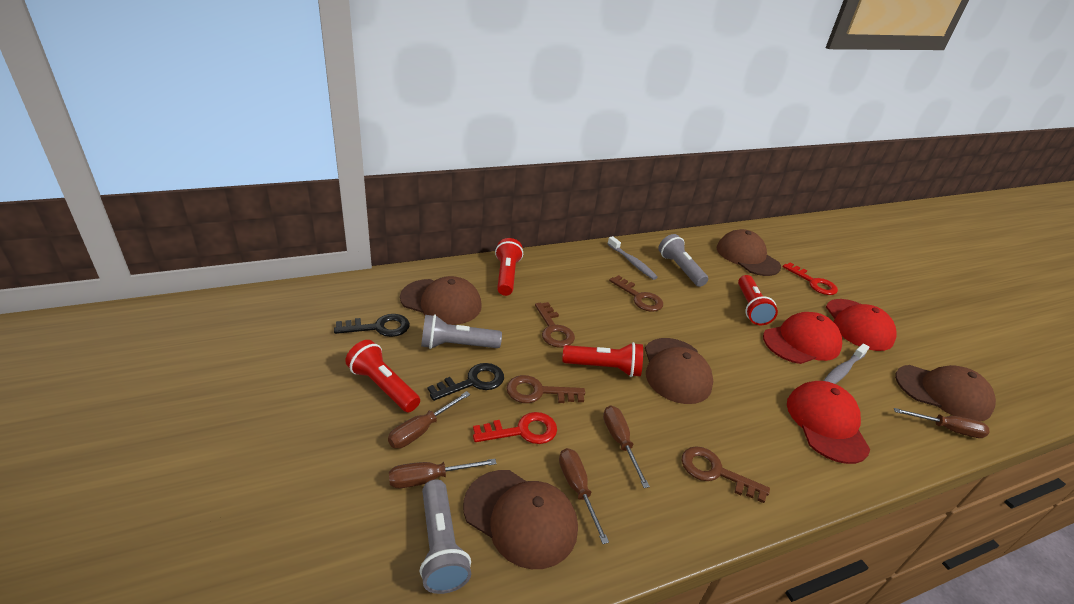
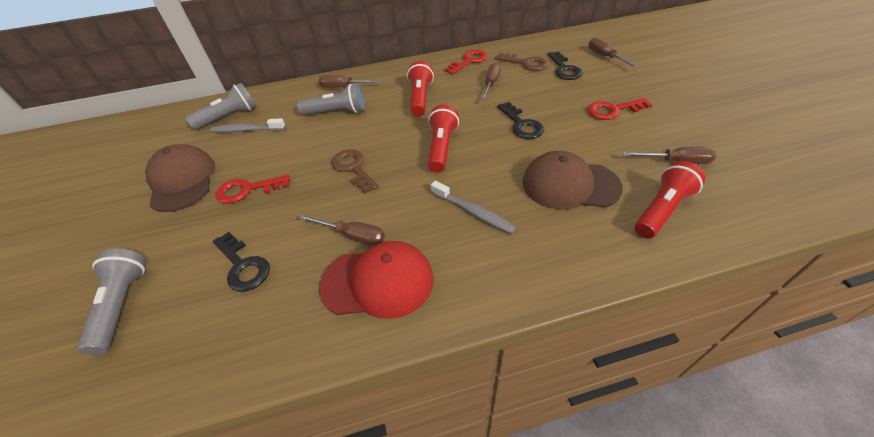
black key: 2 -> 3
brown cap: 5 -> 2
brown key: 4 -> 2
red cap: 3 -> 1
red flashlight: 4 -> 3
red key: 2 -> 3

